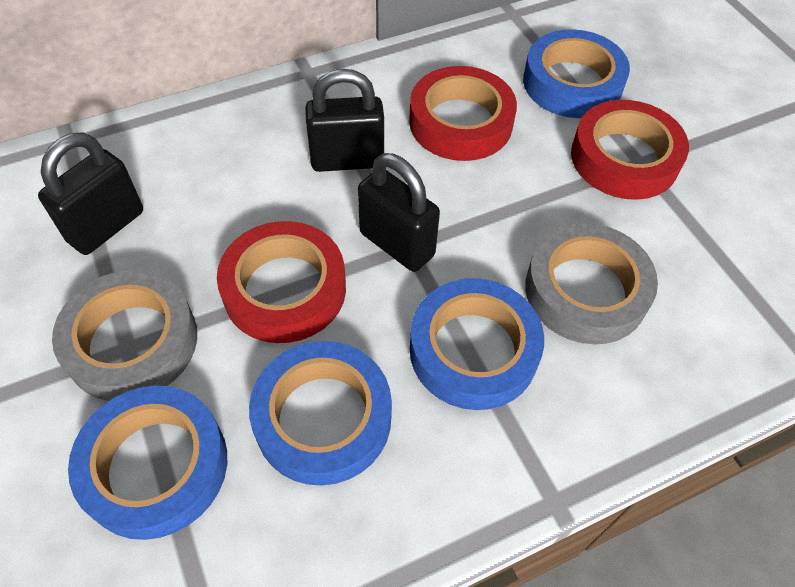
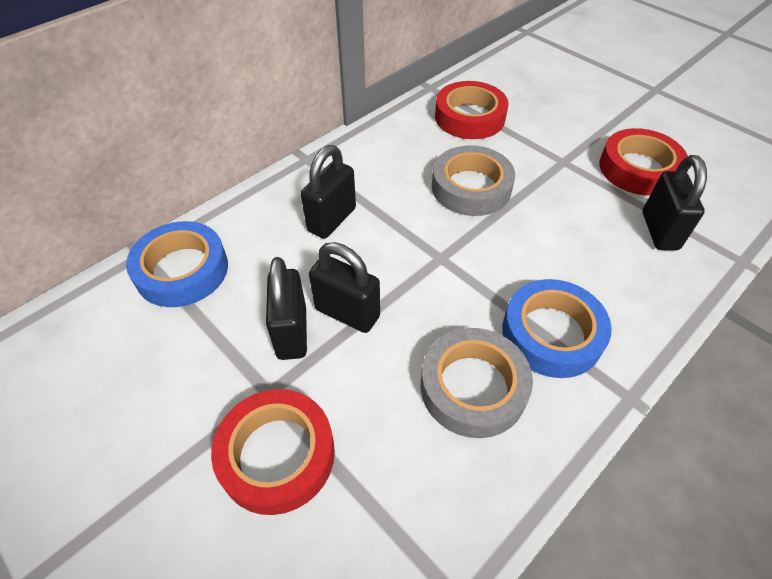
black padlock: 3 -> 4
blue tape: 4 -> 2

